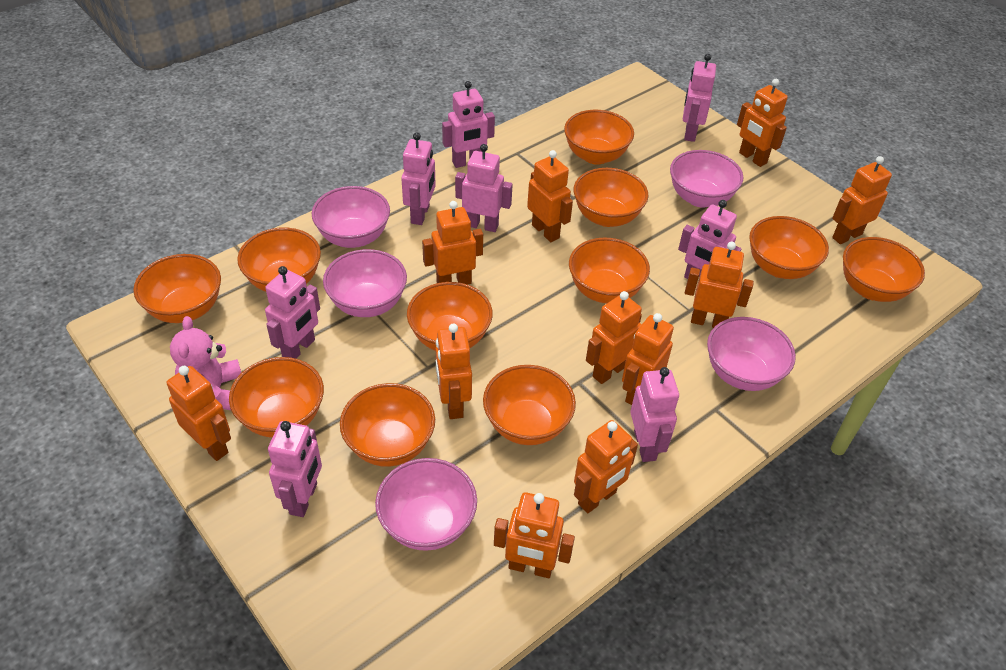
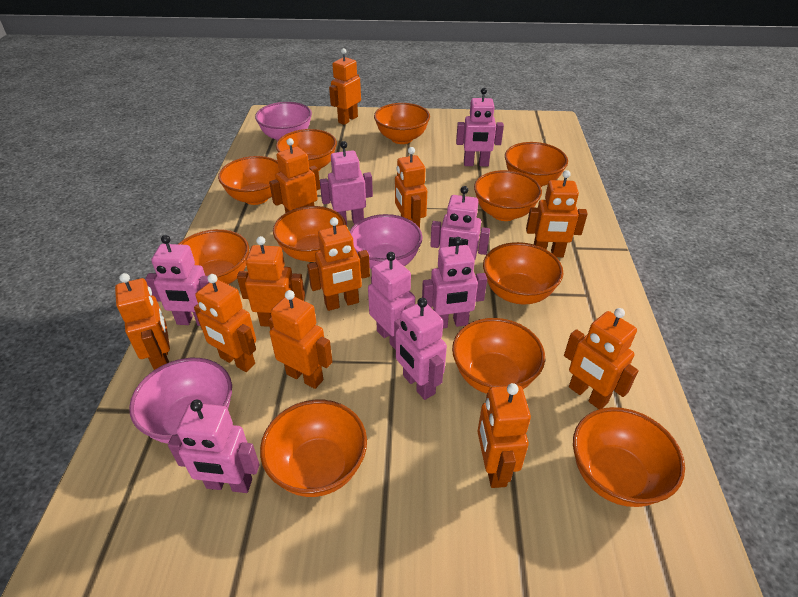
pink bowl: 5 -> 3
pink teddy bear: 1 -> 0

